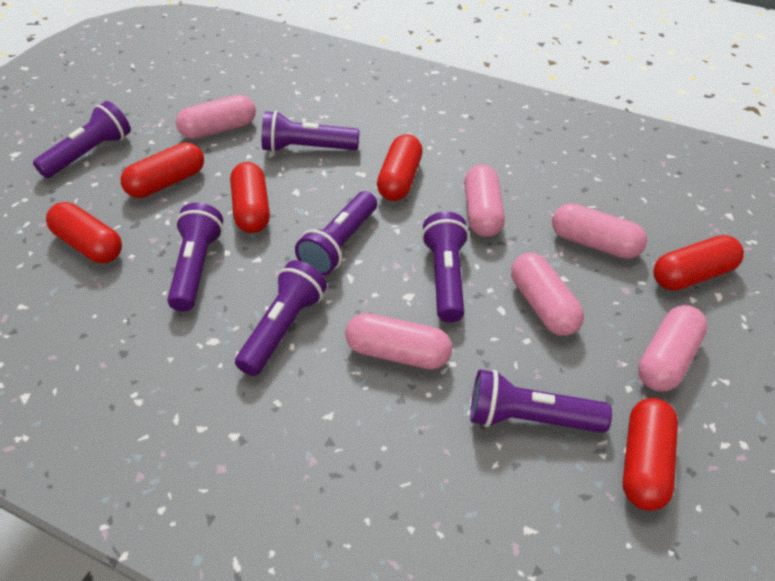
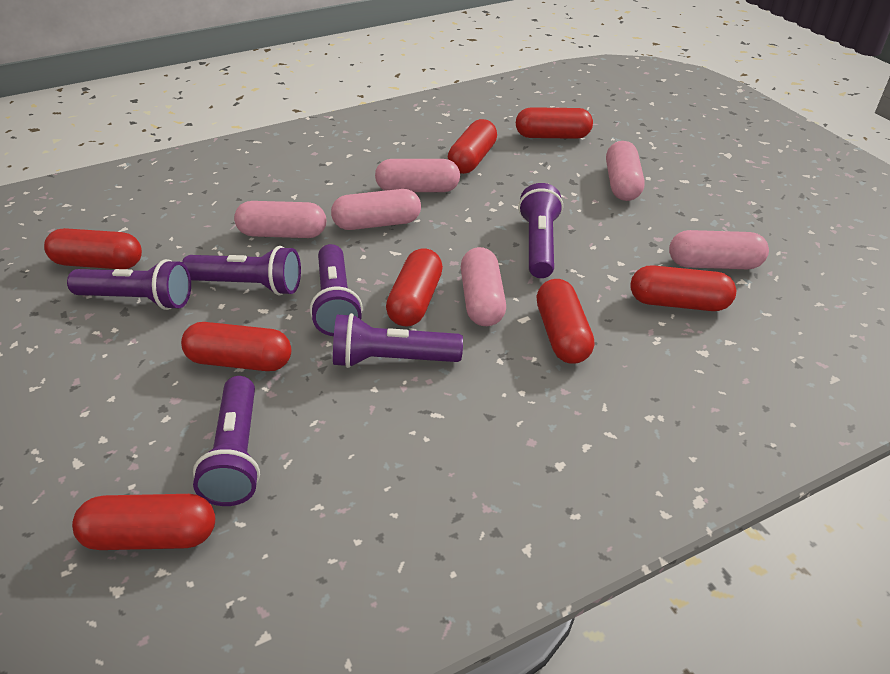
purple flashlight: 7 -> 6
red capsule: 6 -> 8

